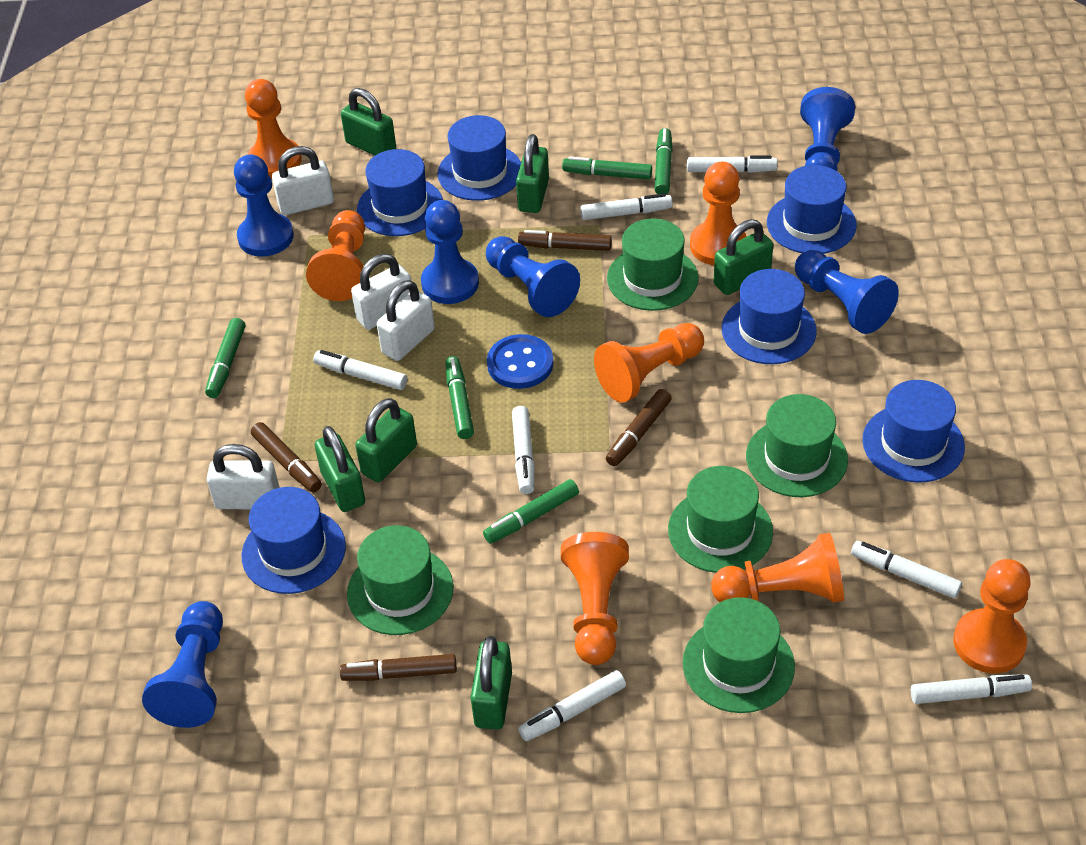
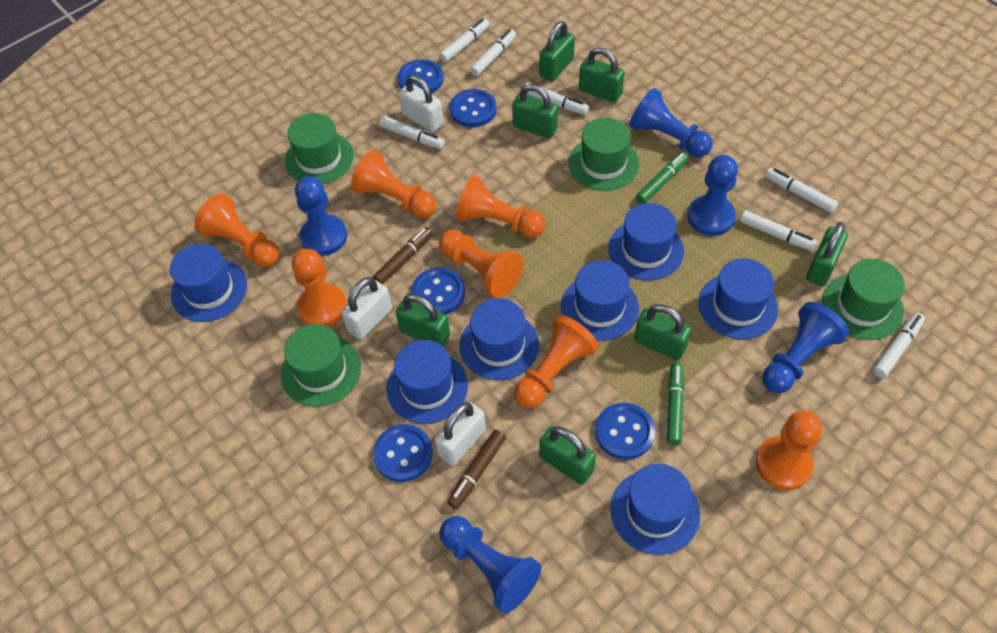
blue button: 1 -> 5
blue hat: 6 -> 7
blue pawn: 6 -> 5
brown marker: 4 -> 2
green hat: 5 -> 4
green marker: 5 -> 2
green padlock: 6 -> 7
white padlock: 4 -> 3

